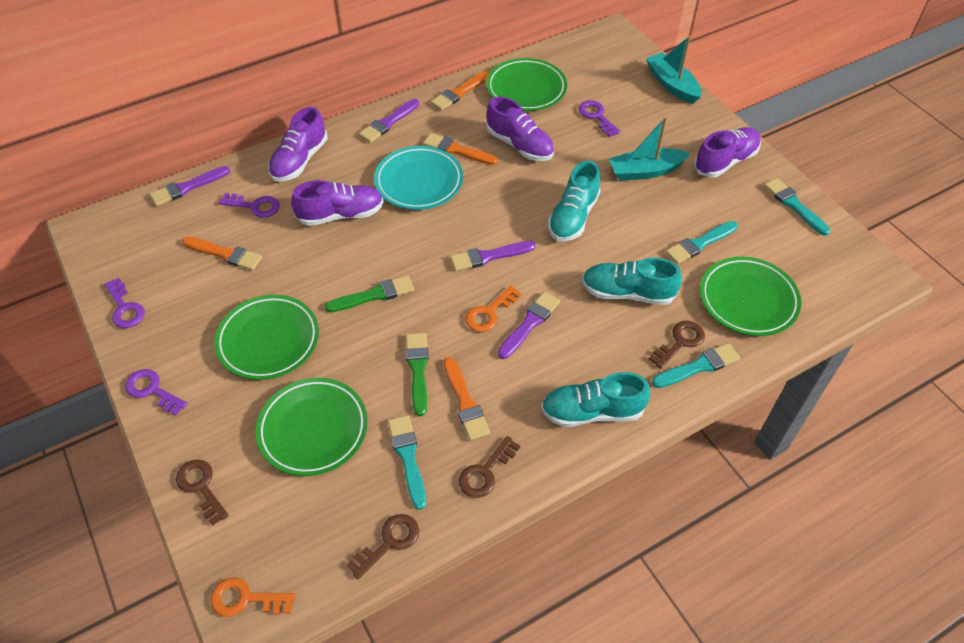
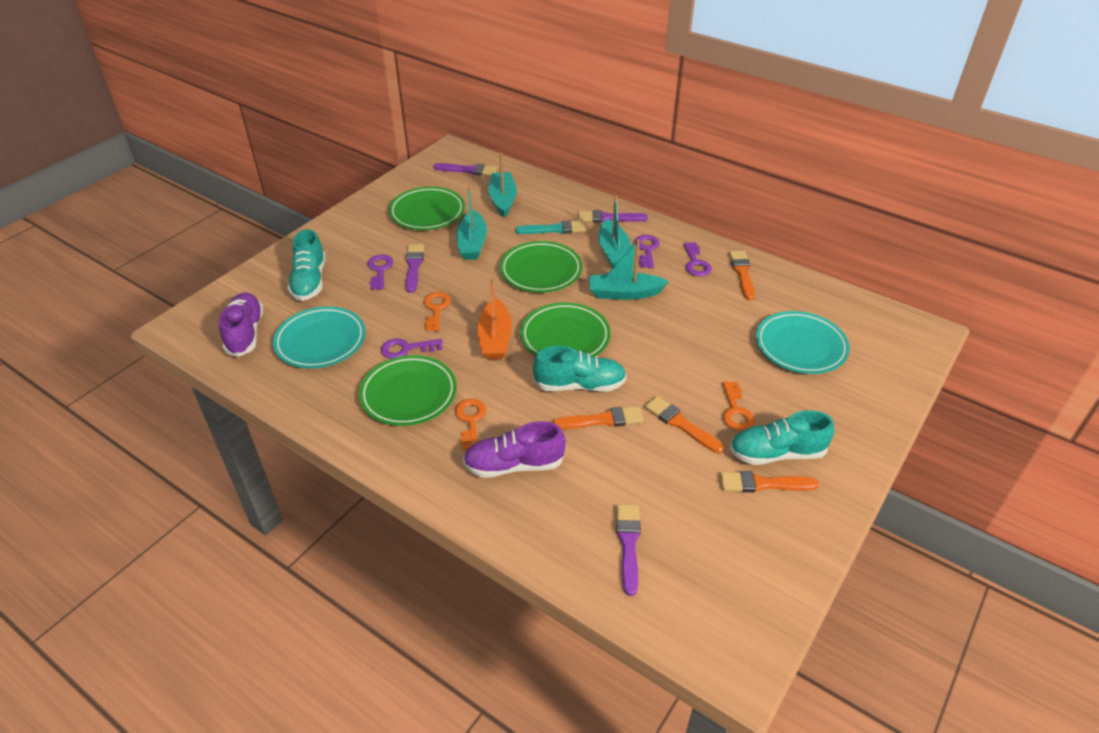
brown key: 4 -> 0
green brush: 2 -> 0
orange boat: 0 -> 1
orange key: 2 -> 3
purple shoe: 4 -> 2
turquoise boat: 2 -> 4
turquoise brush: 4 -> 1
turquoise plate: 1 -> 2

